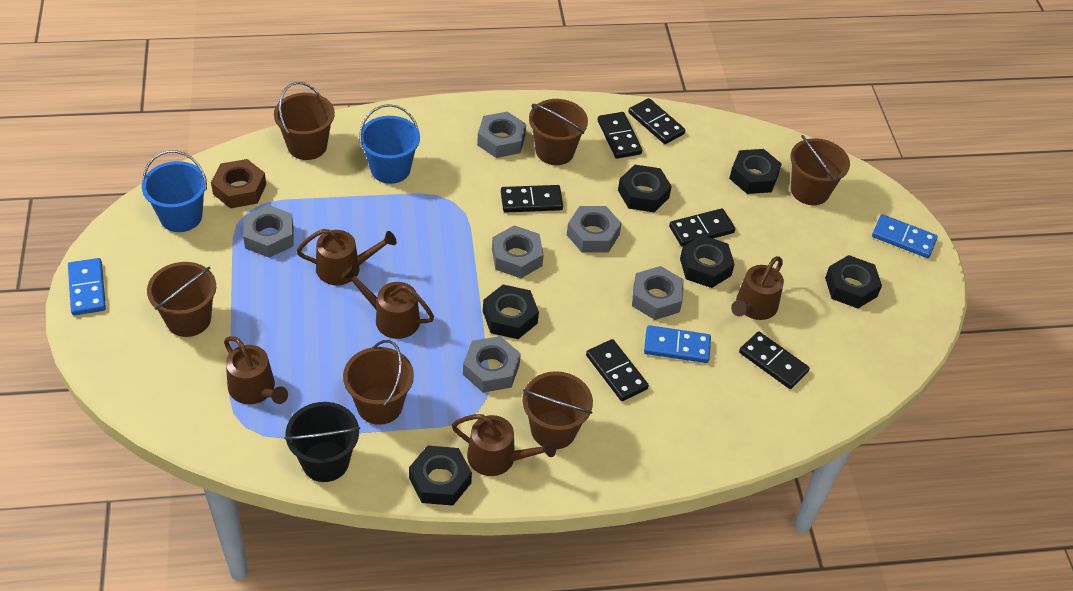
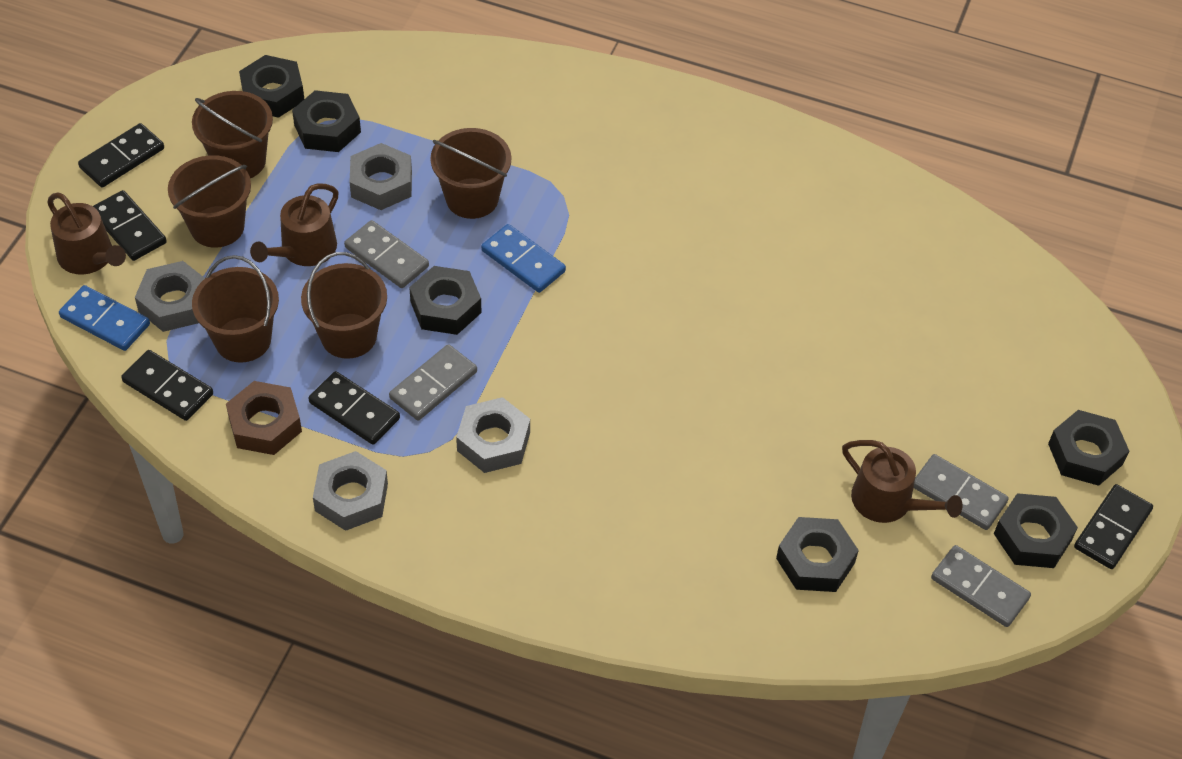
black bucket: 1 -> 0
black domino: 6 -> 5
blue bucket: 2 -> 0
blue domino: 3 -> 2
brown bucket: 6 -> 5
brown watering can: 5 -> 3
grey domino: 0 -> 4
grey nut: 6 -> 4

